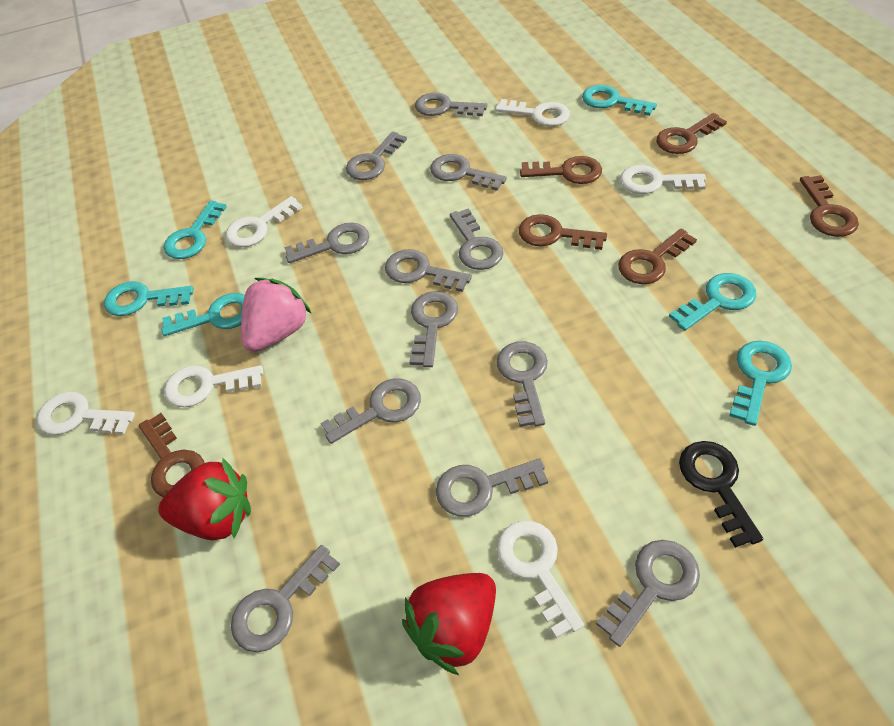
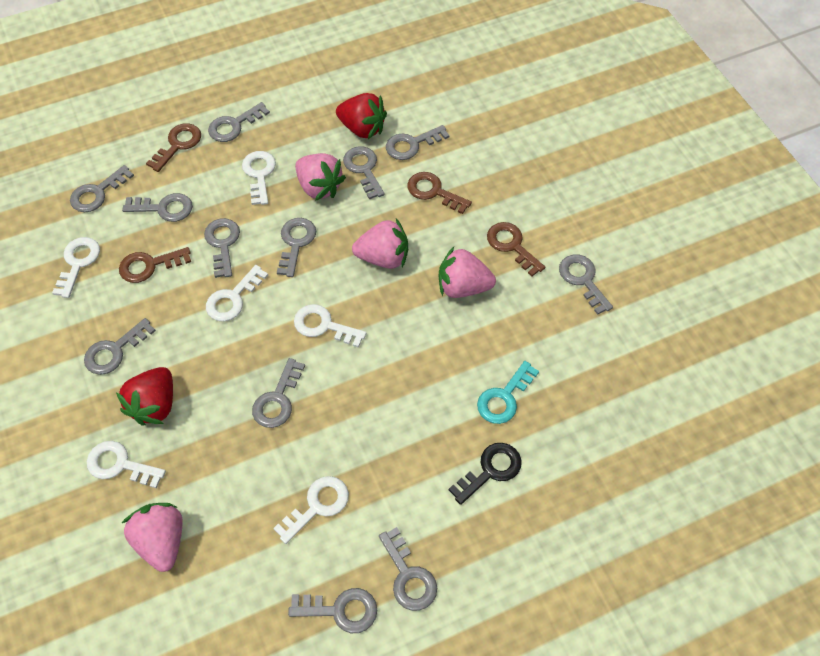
brown key: 6 -> 4
pink strawberry: 1 -> 4
turquoise key: 6 -> 1

